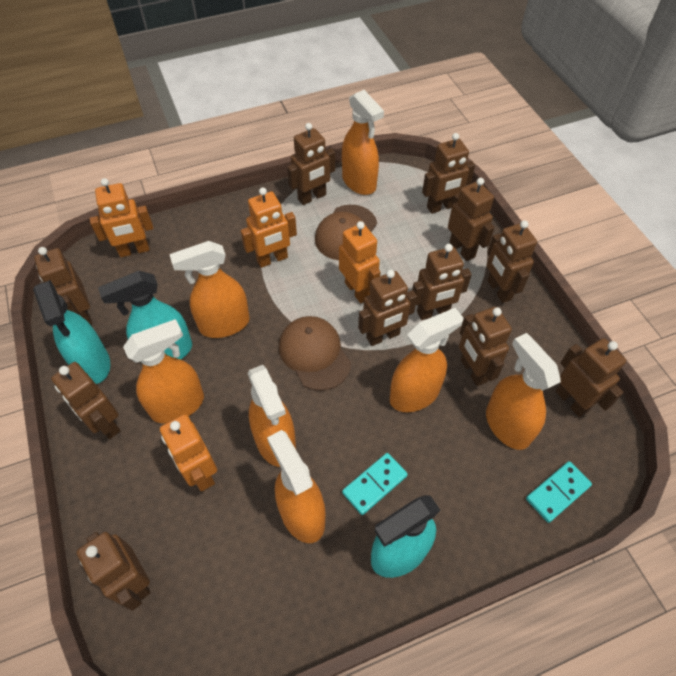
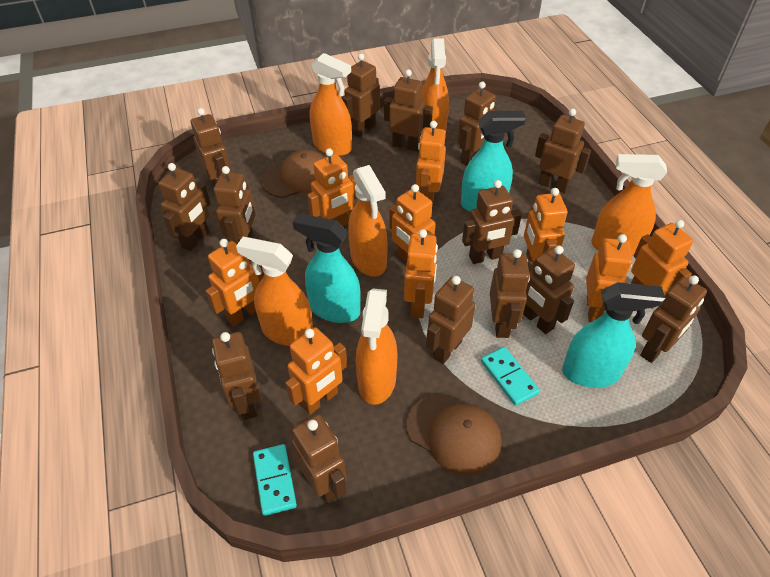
brown robot: 11 -> 14
orange robot: 4 -> 9
orange spray bottle: 7 -> 6

